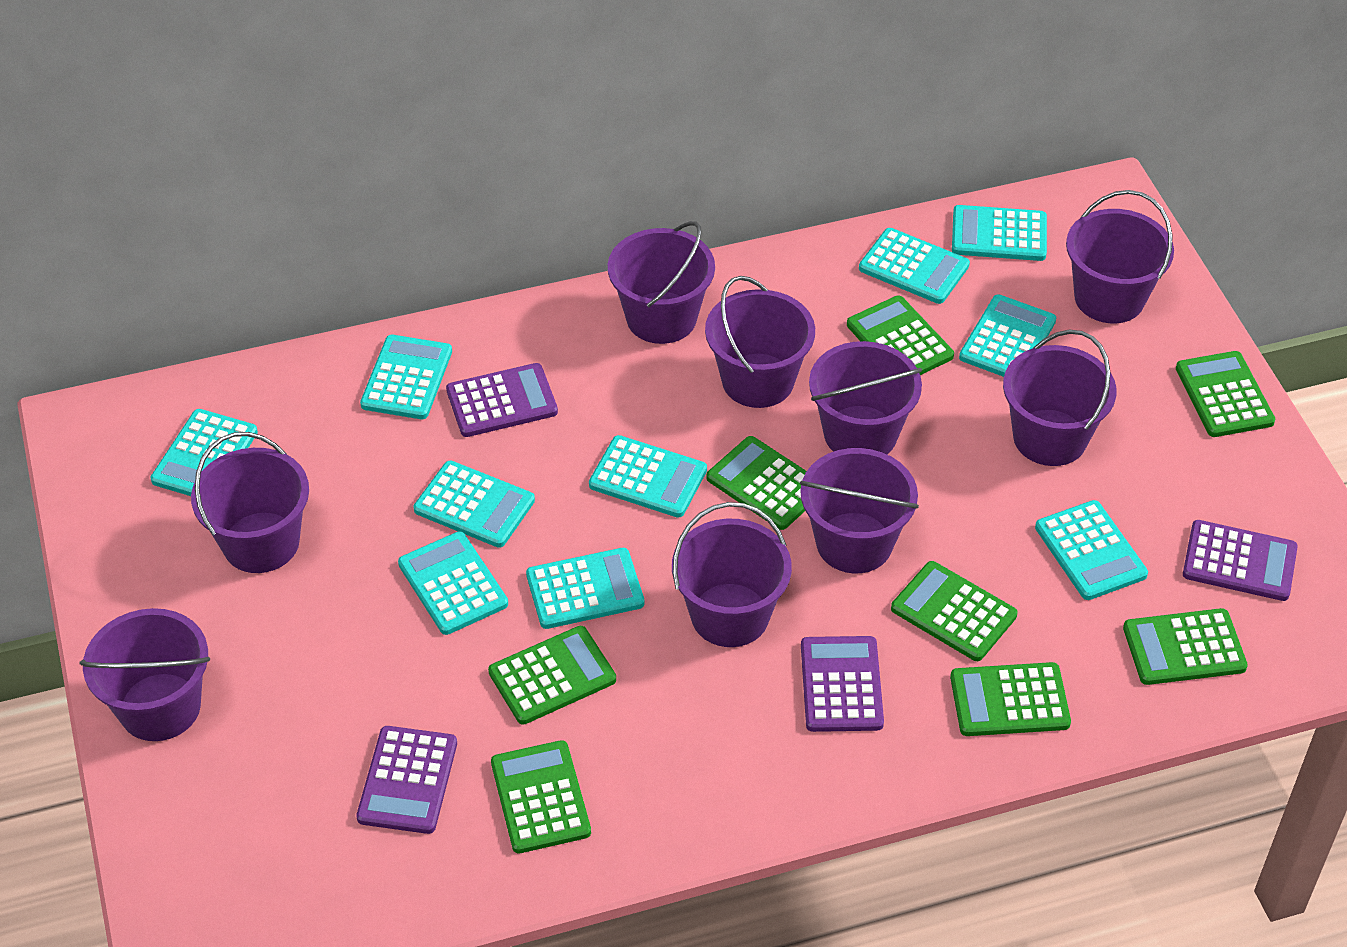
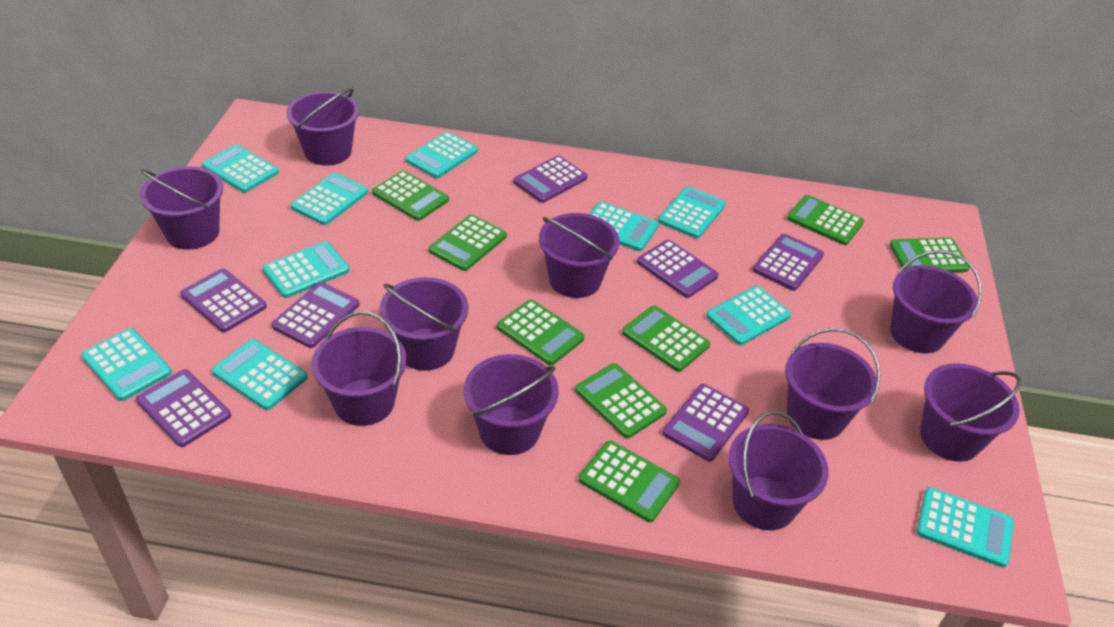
purple bucket: 9 -> 10
purple calculator: 4 -> 7

